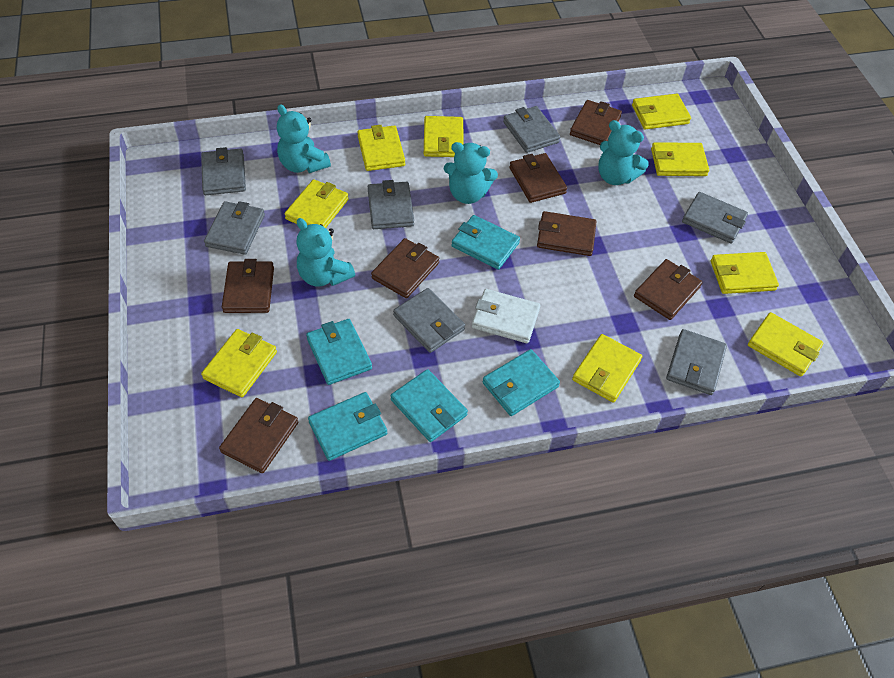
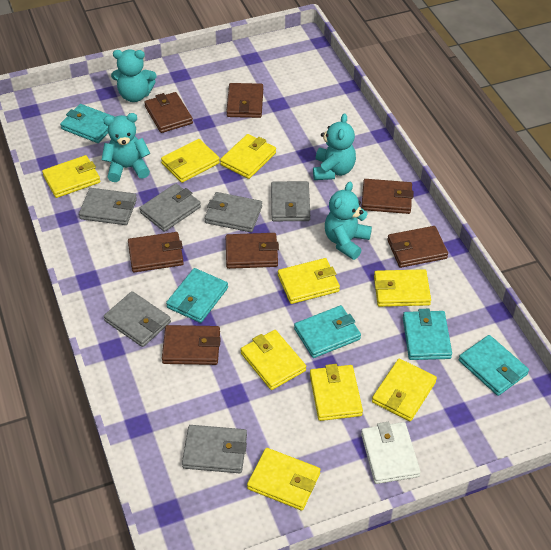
grey wallet: 7 -> 6

